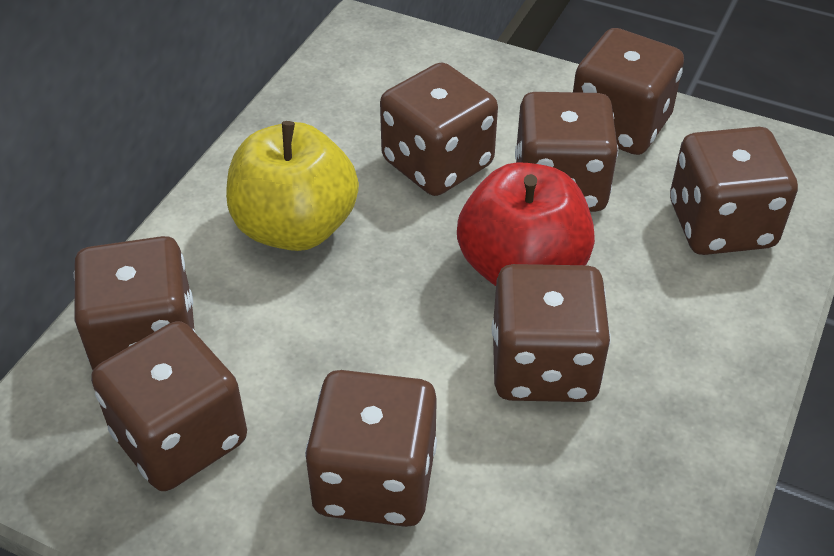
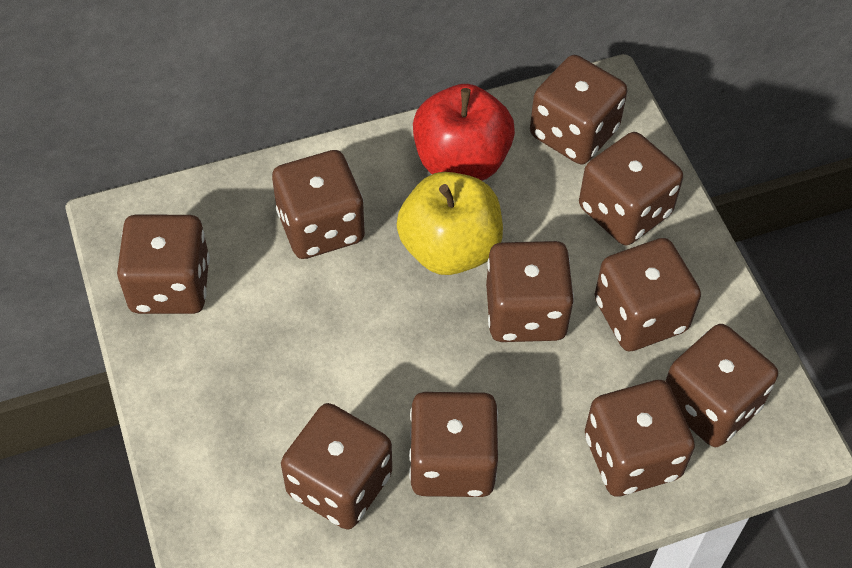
brown dice: 8 -> 10

